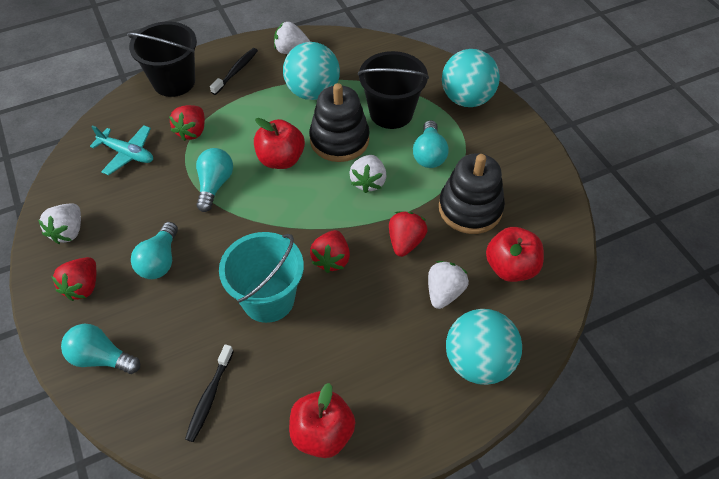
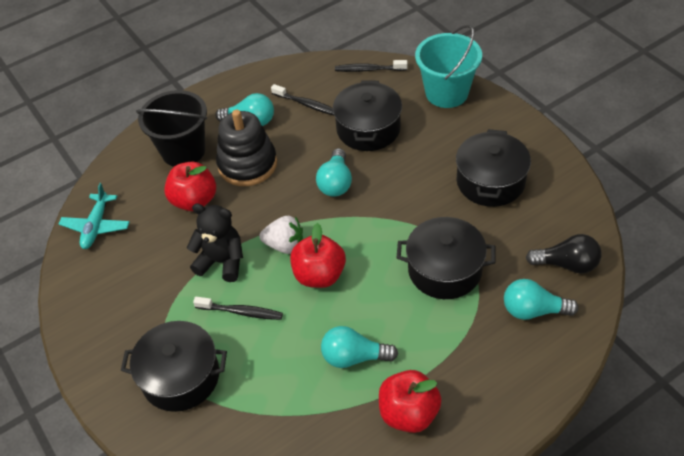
black bucket: 2 -> 1
black light bulb: 0 -> 1
black pot: 0 -> 4
black stacking toy: 2 -> 1
black teddy bear: 0 -> 1
black toothbrush: 2 -> 3
red strawberry: 4 -> 0
turquoise ball: 3 -> 0
white strawberry: 4 -> 1

